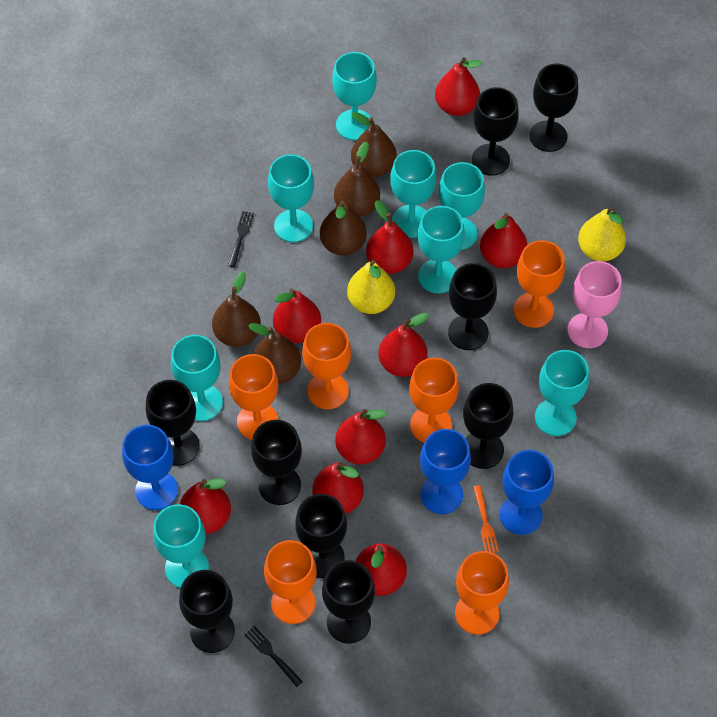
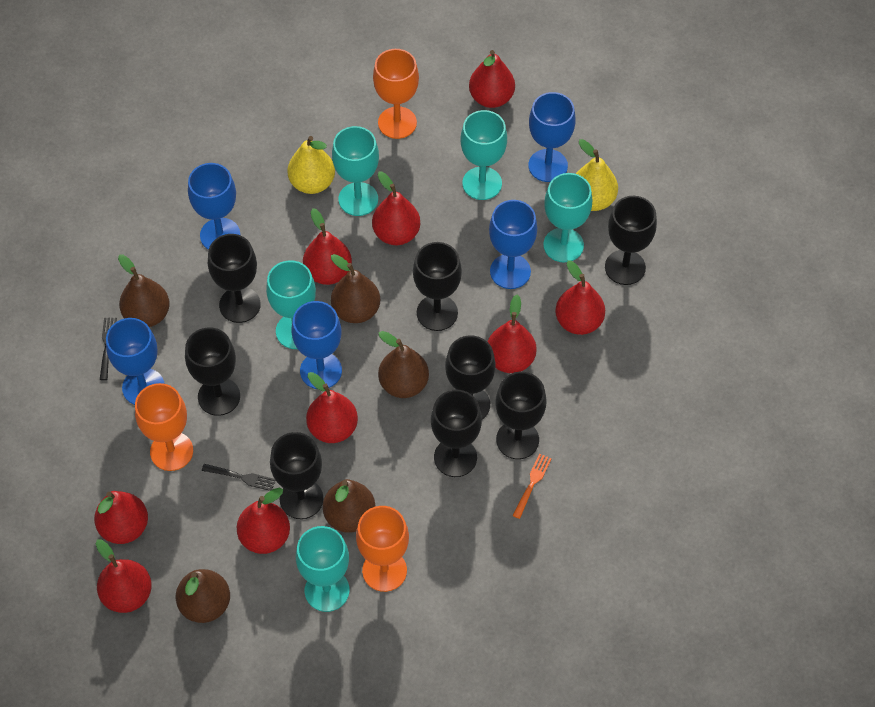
black goblet: 9 -> 8
blue goblet: 3 -> 5
orange goblet: 6 -> 3
pink goblet: 1 -> 0
turquoise goblet: 8 -> 5

